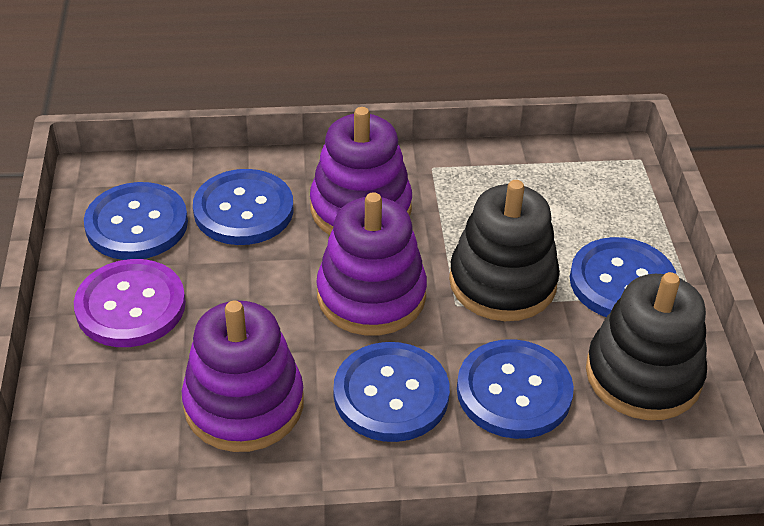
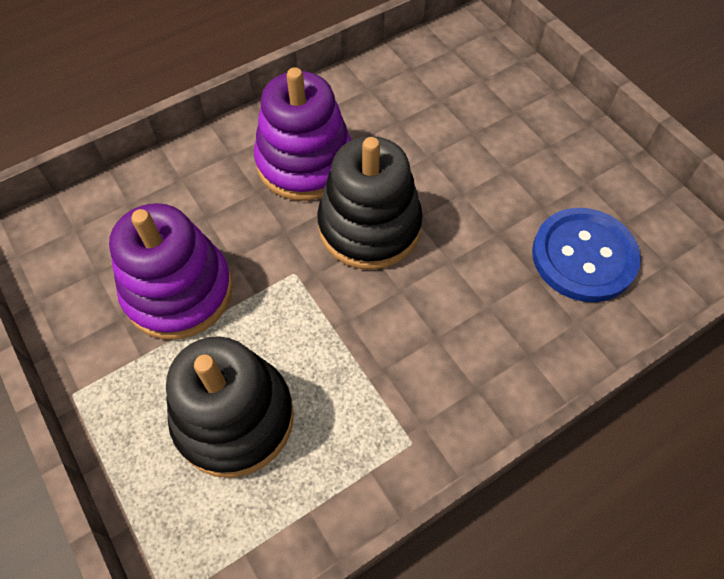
blue button: 5 -> 1
purple button: 1 -> 0
purple stacking toy: 3 -> 2

